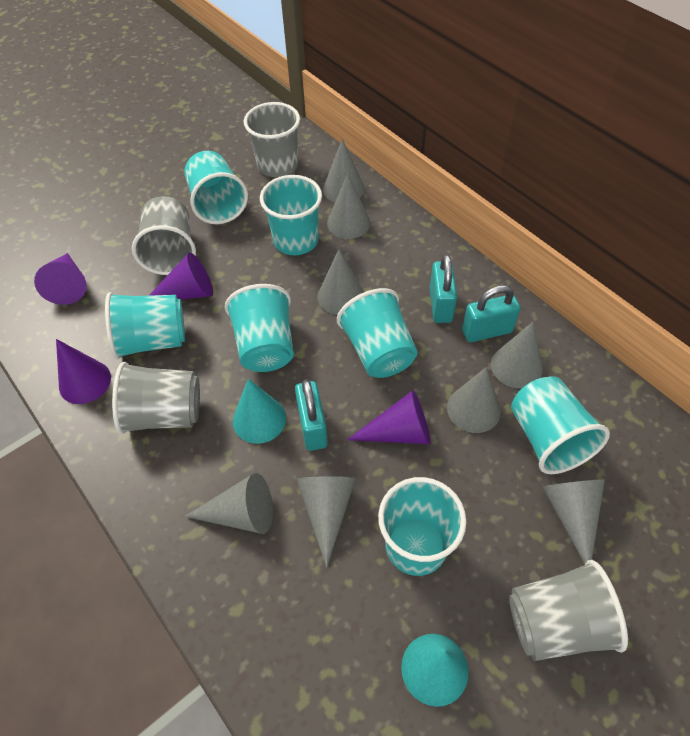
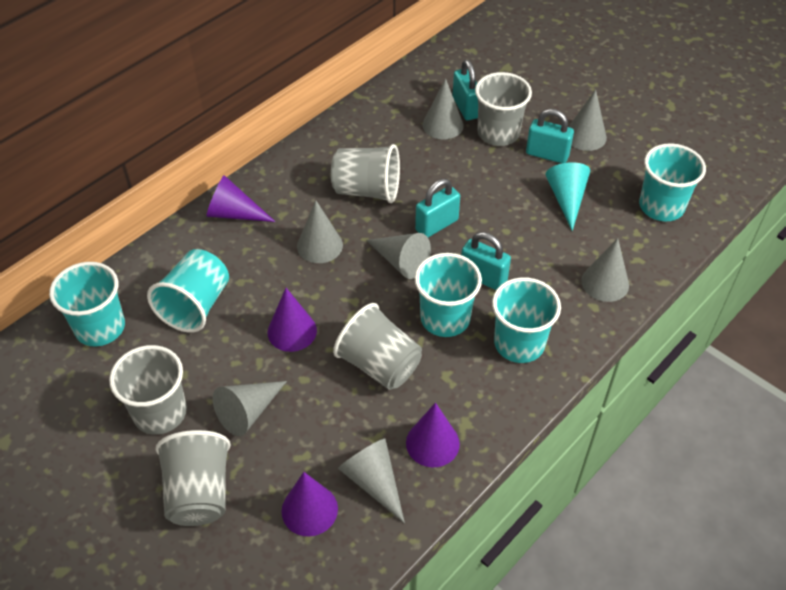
grey cone: 8 -> 7
grey cup: 4 -> 5
turquoise cone: 2 -> 1
turquoise cup: 7 -> 5
turquoise padlock: 3 -> 4

